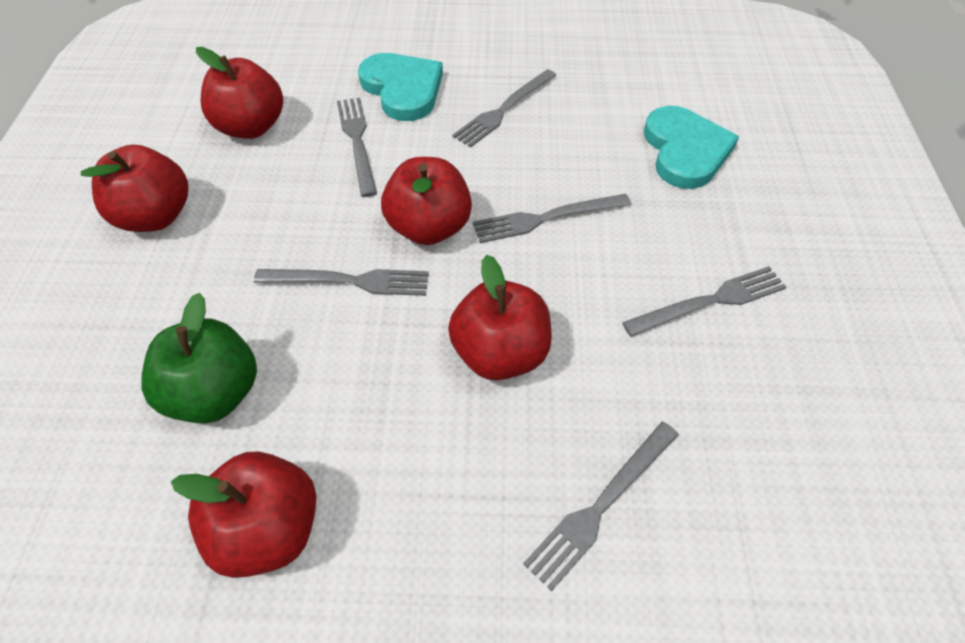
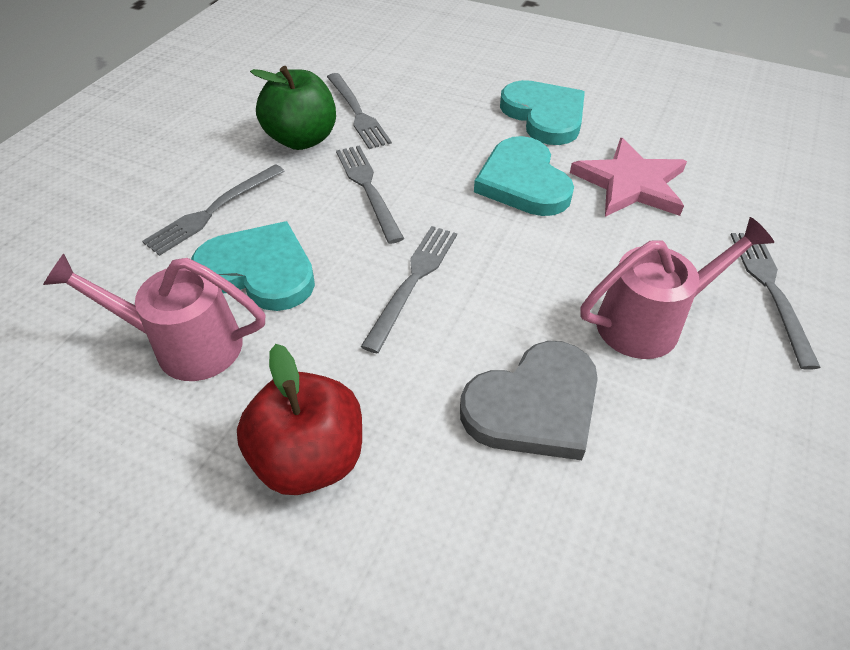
grey fork: 6 -> 5
grey heart: 0 -> 1
pink star: 0 -> 1
pink watering can: 0 -> 2
red apple: 5 -> 1
turquoise heart: 2 -> 3

